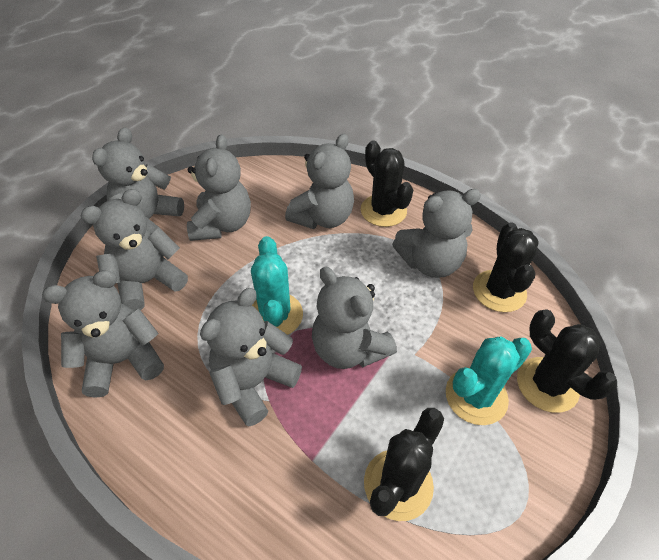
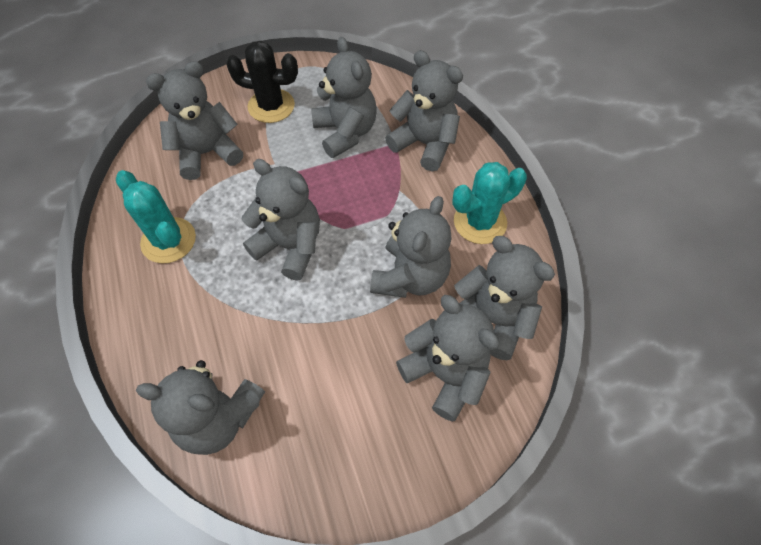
black cactus: 4 -> 1

